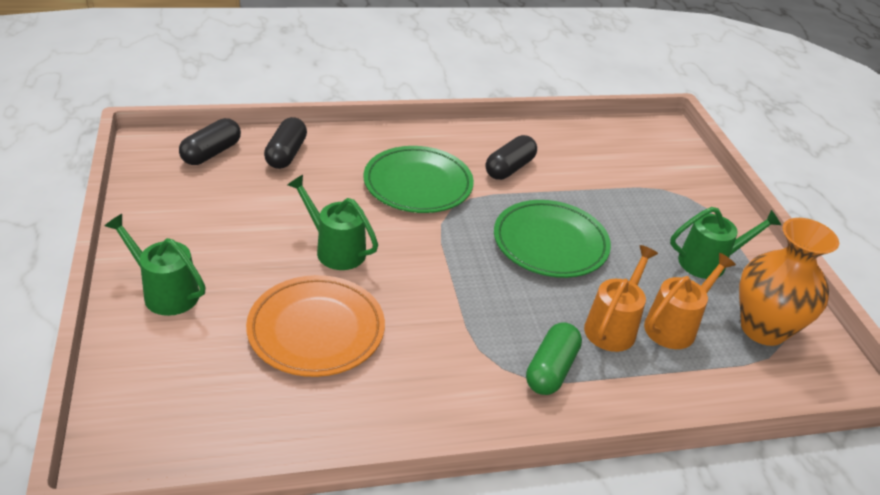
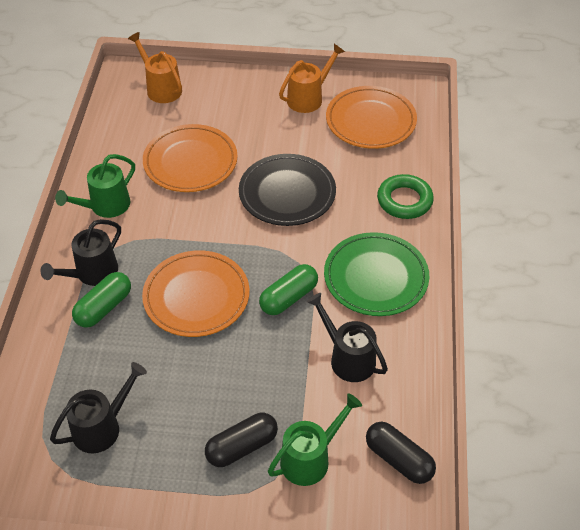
black capsule: 3 -> 2
black plate: 0 -> 1
black watering can: 0 -> 3
green capsule: 1 -> 2
green plate: 2 -> 1
green ring: 0 -> 1
green watering can: 3 -> 2
orange plate: 1 -> 3
orange vase: 1 -> 0

